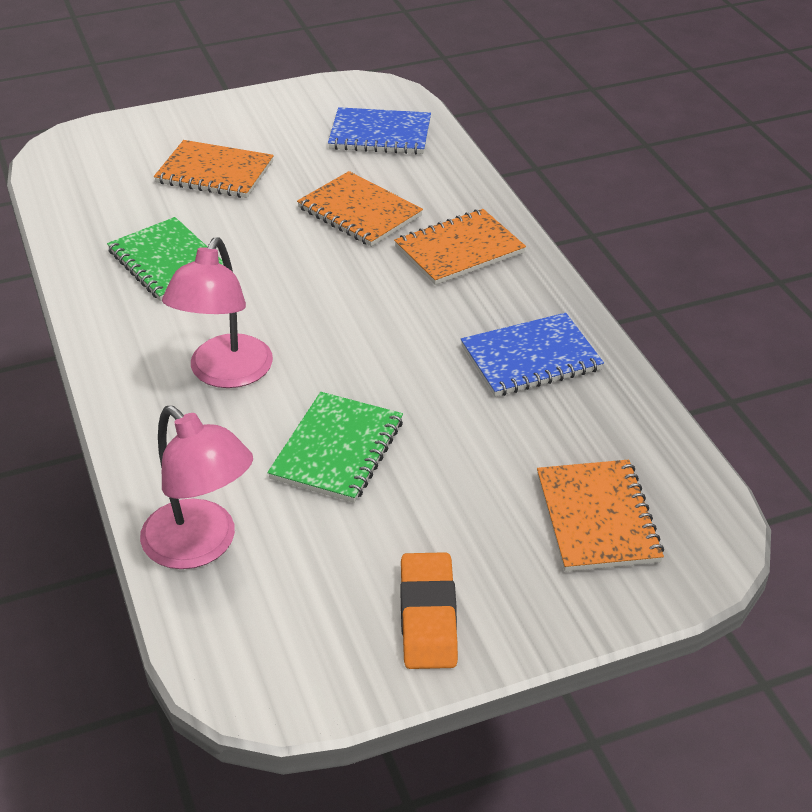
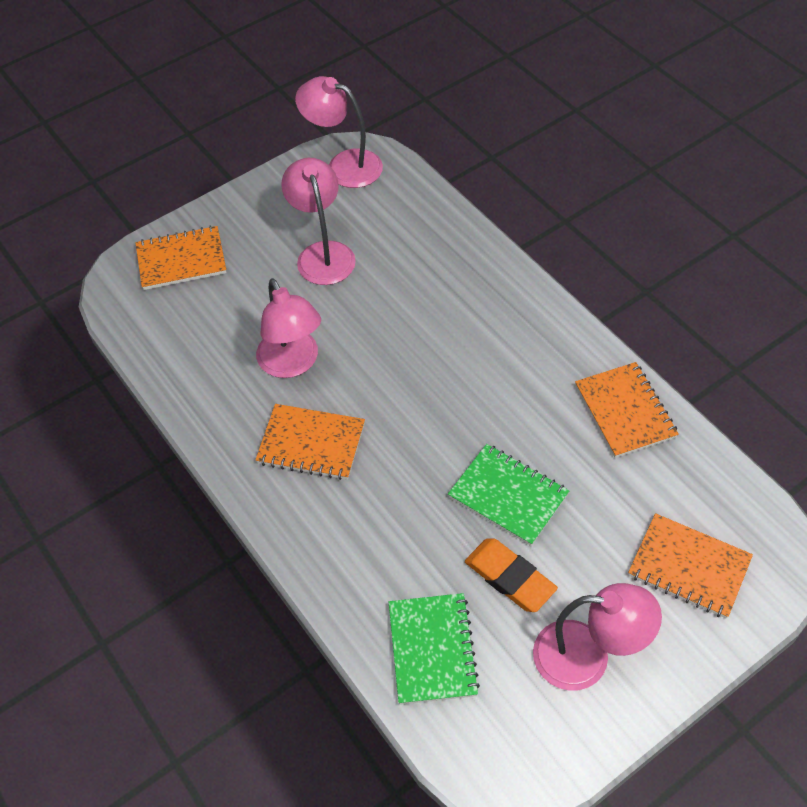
blue notebook: 2 -> 0
pink lamp: 2 -> 4

